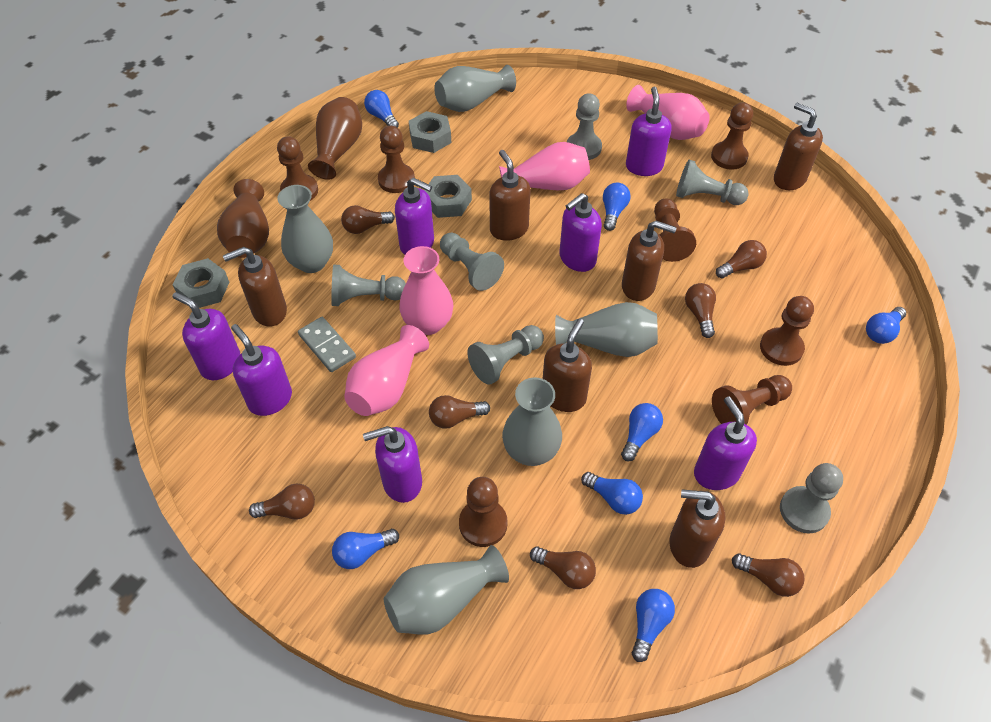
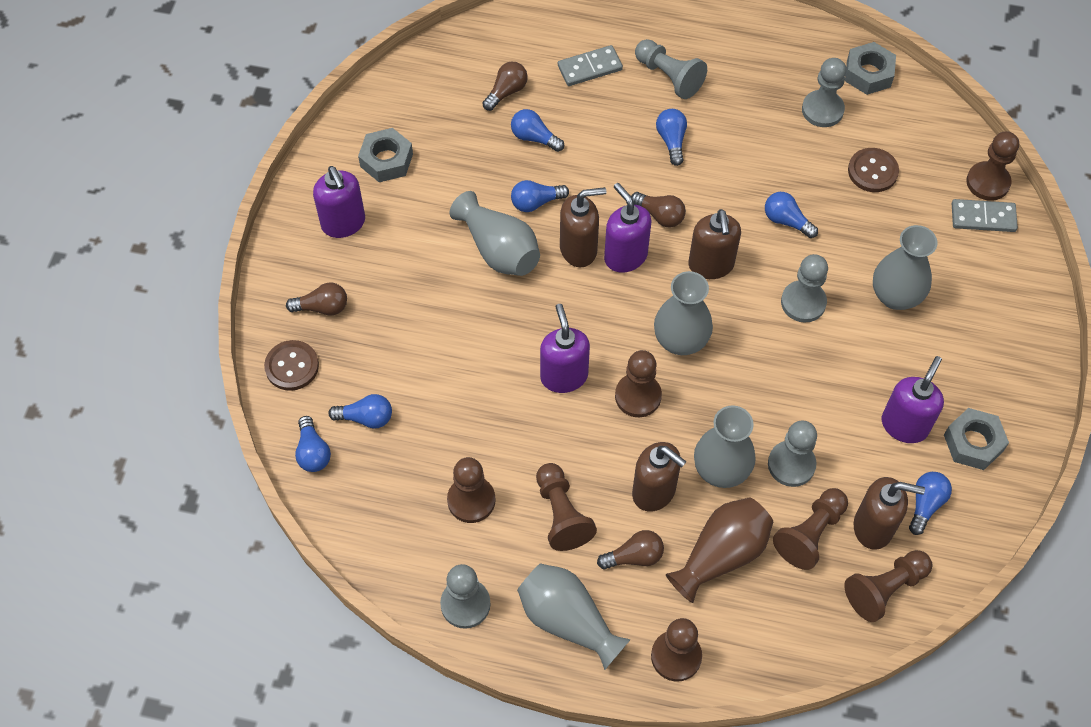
brown button: 0 -> 2
brown light bulb: 7 -> 4
brown soap dispenser: 6 -> 4
brown vase: 2 -> 1
grey domino: 1 -> 2
grey pawn: 6 -> 5
pink vase: 4 -> 0
purple soap dispenser: 7 -> 4

